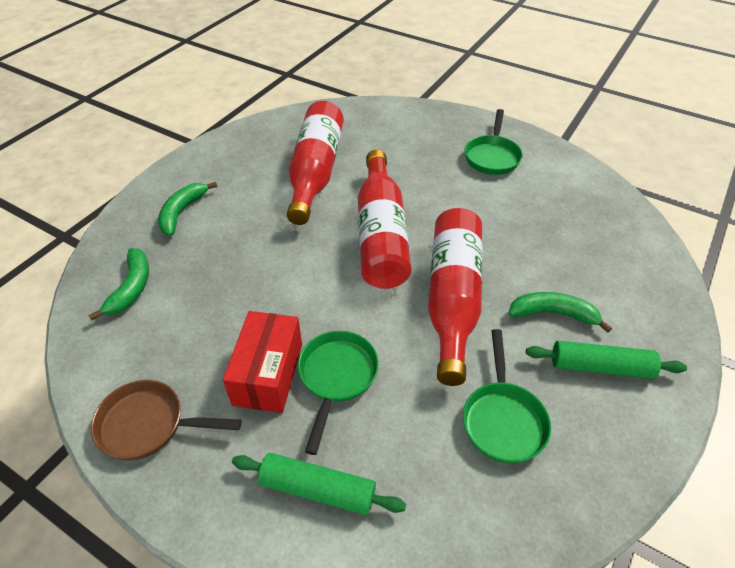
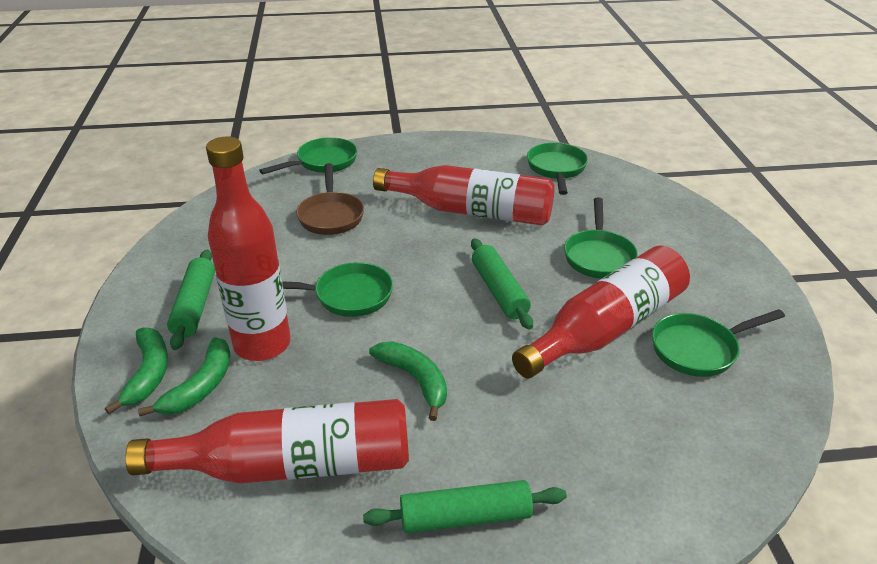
green pan: 3 -> 5
green rolling pin: 2 -> 3
red bottle: 3 -> 4
red box: 1 -> 0

